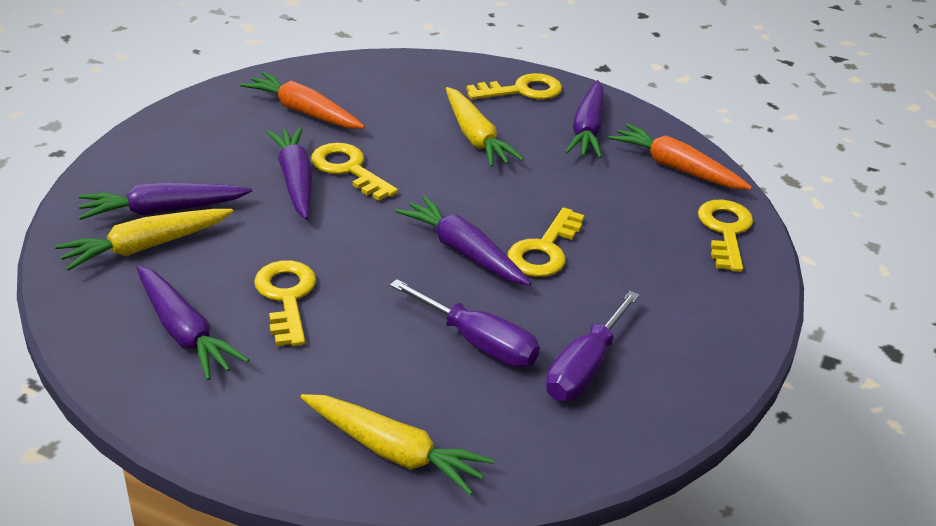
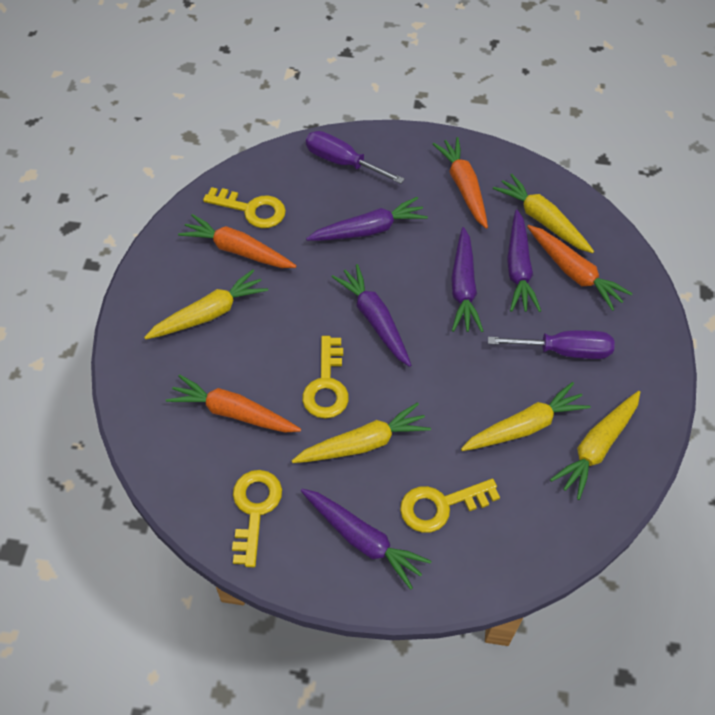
orange carrot: 2 -> 4
yellow carrot: 3 -> 5
yellow key: 5 -> 4

